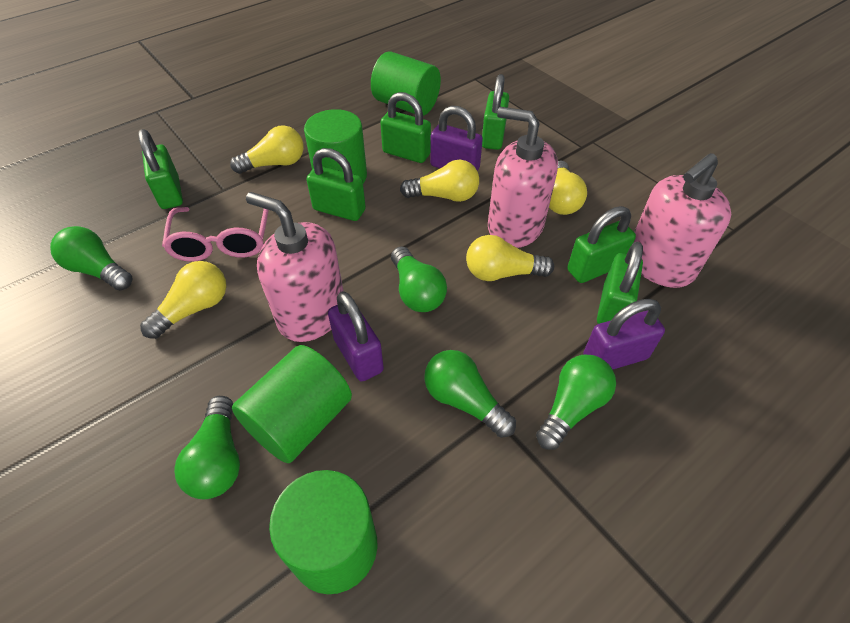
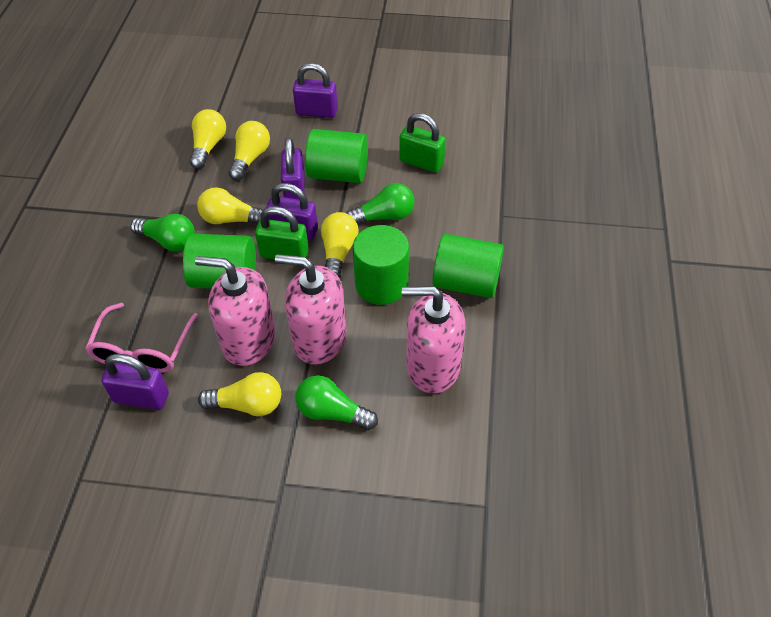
green light bulb: 5 -> 3
green padlock: 6 -> 2
purple padlock: 3 -> 4

